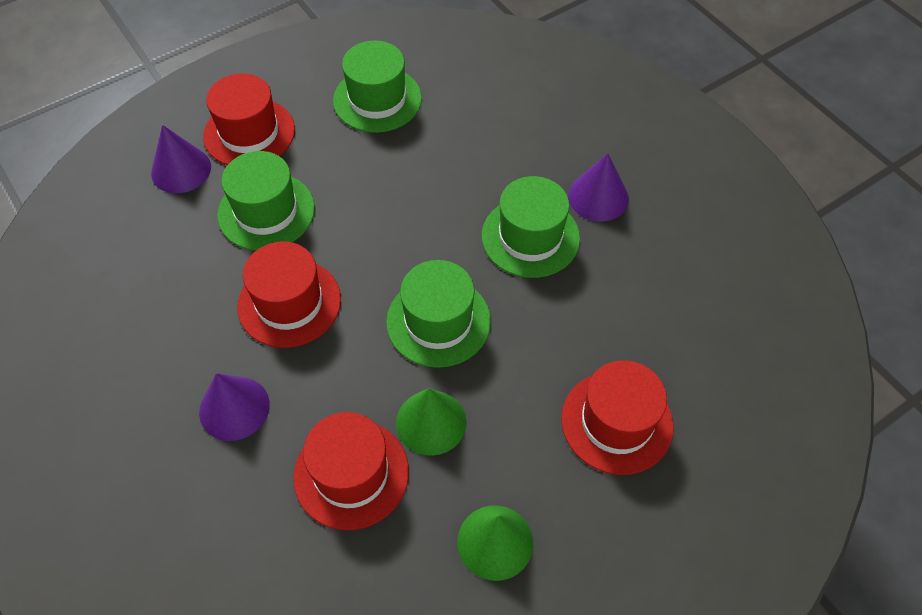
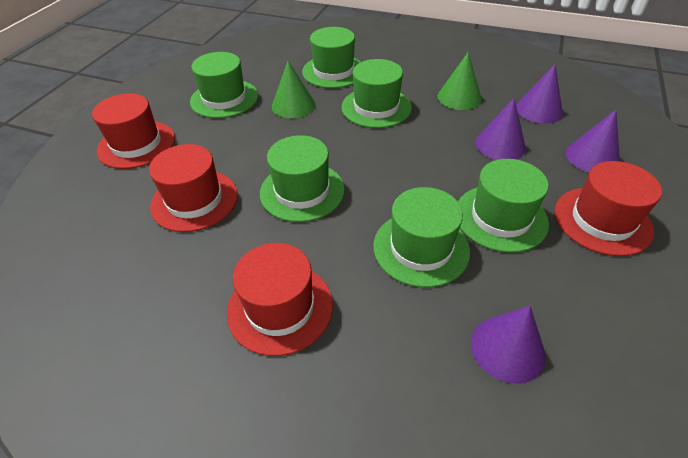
green hat: 4 -> 6
purple cone: 3 -> 4

